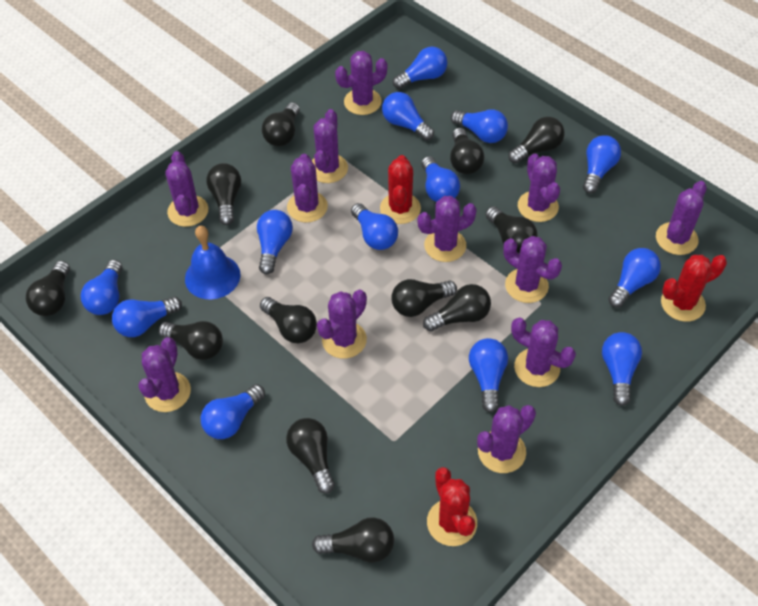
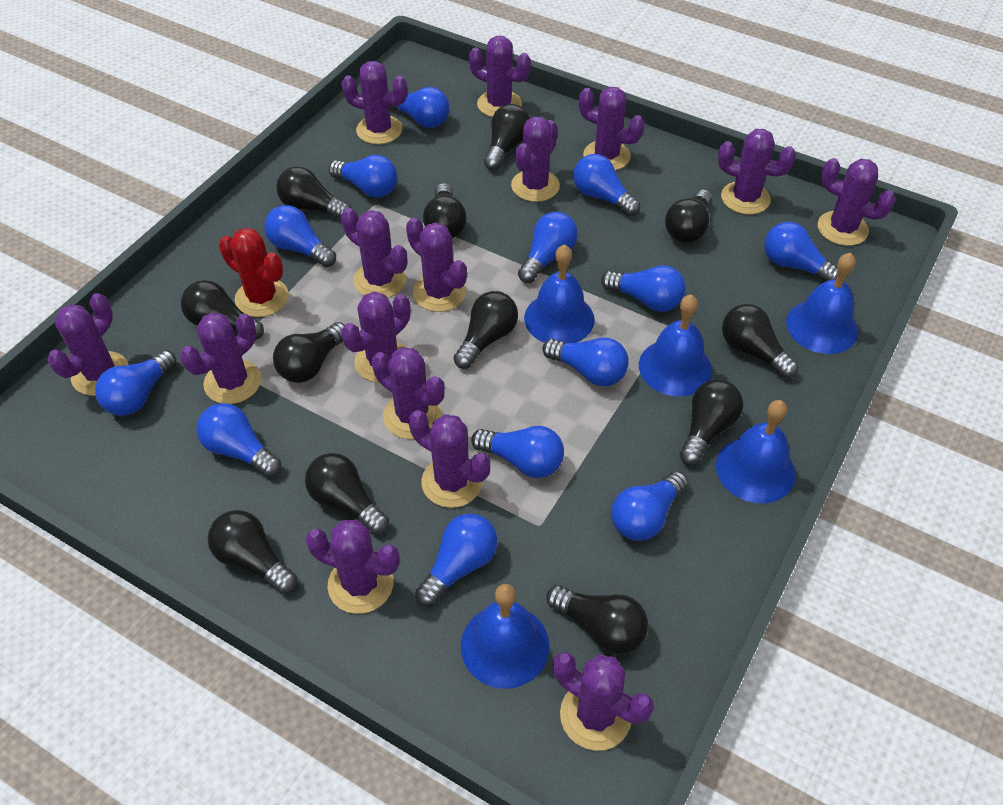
blue bell: 1 -> 5
purple cactus: 12 -> 15
red cactus: 3 -> 1

